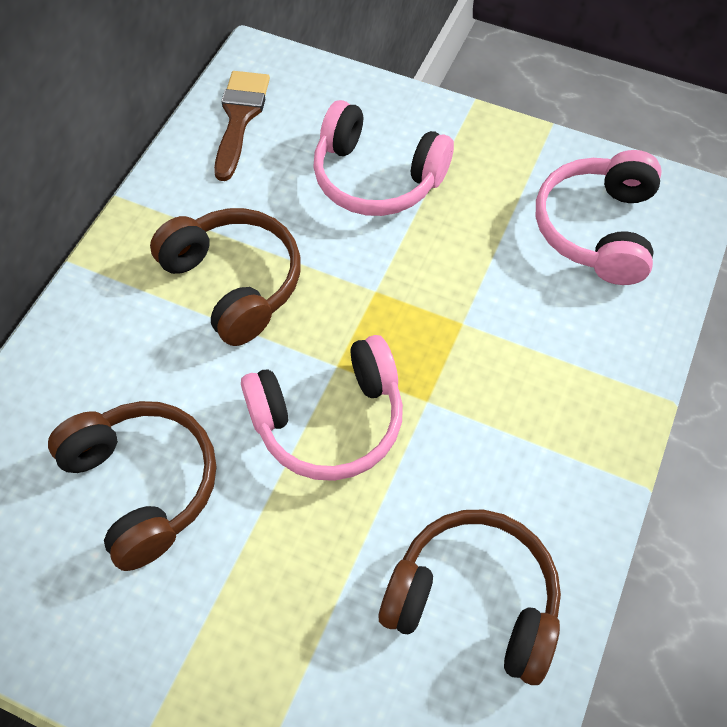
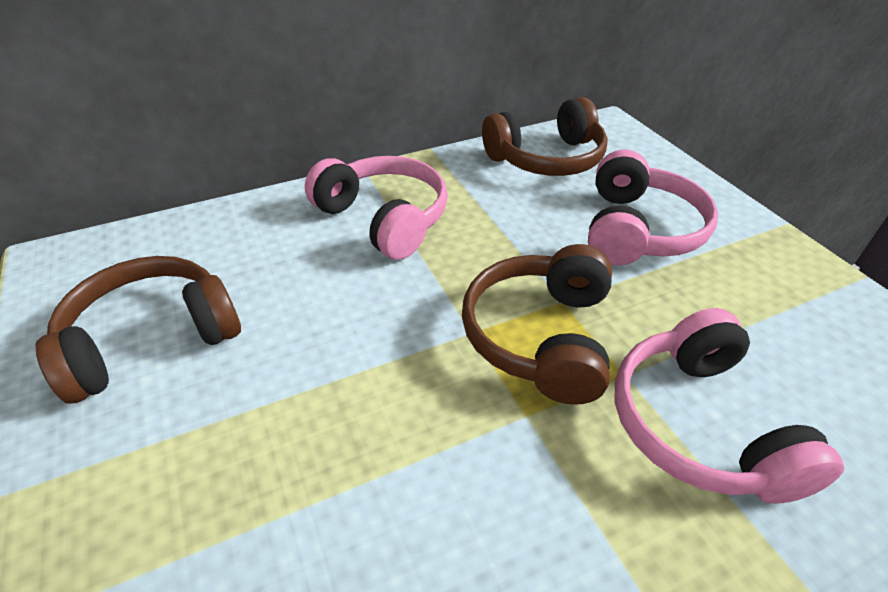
brown brush: 1 -> 0

